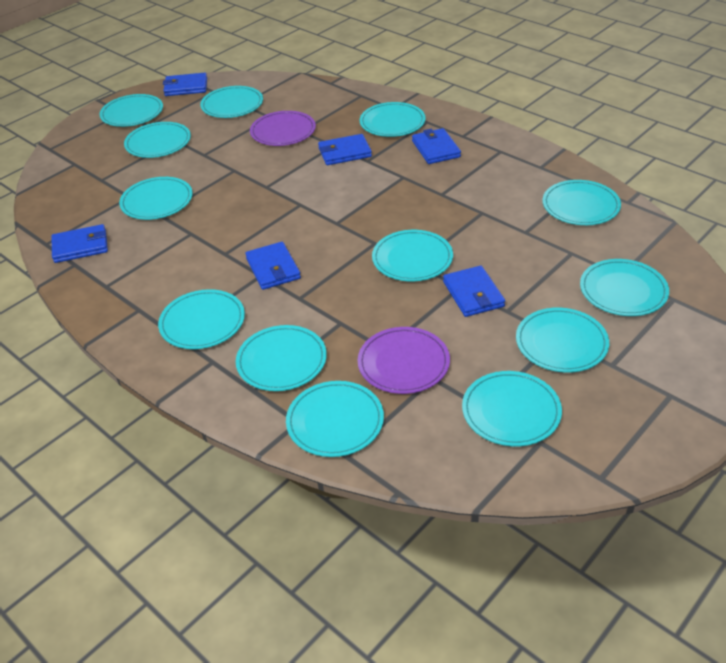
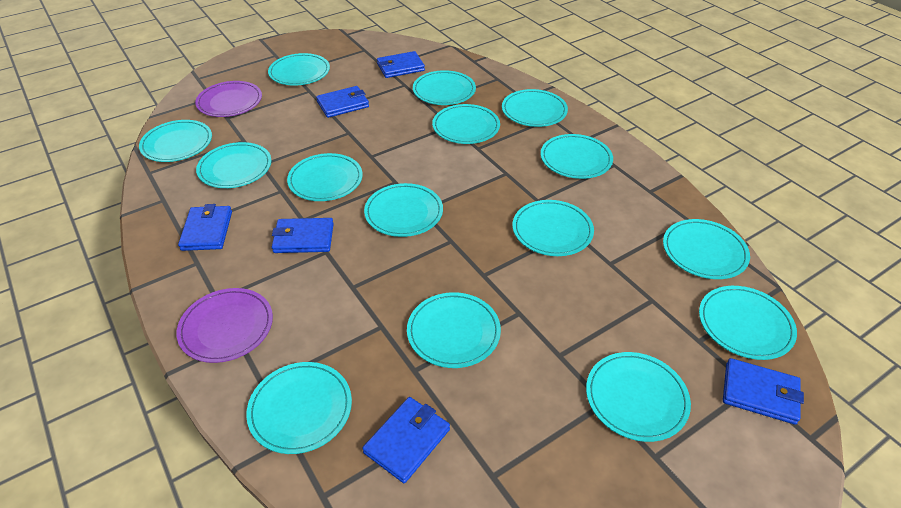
turquoise plate: 13 -> 15

